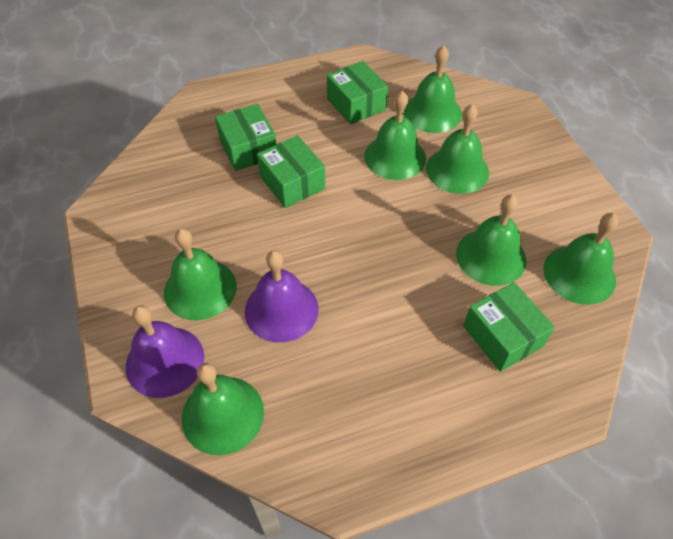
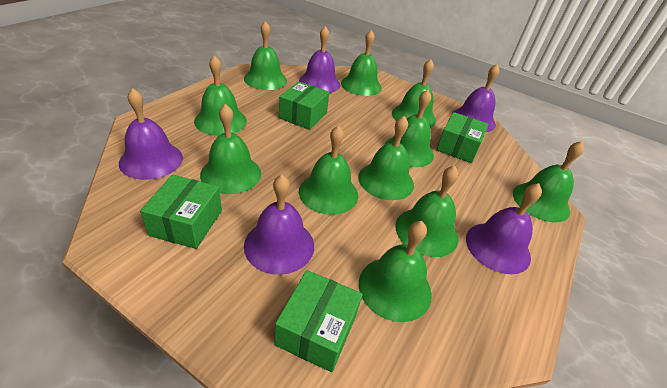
green bell: 7 -> 11
purple bell: 2 -> 5

